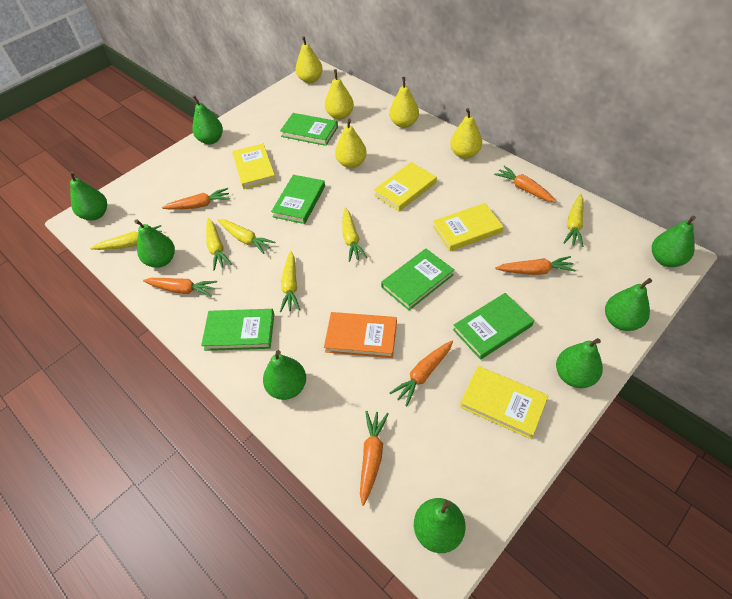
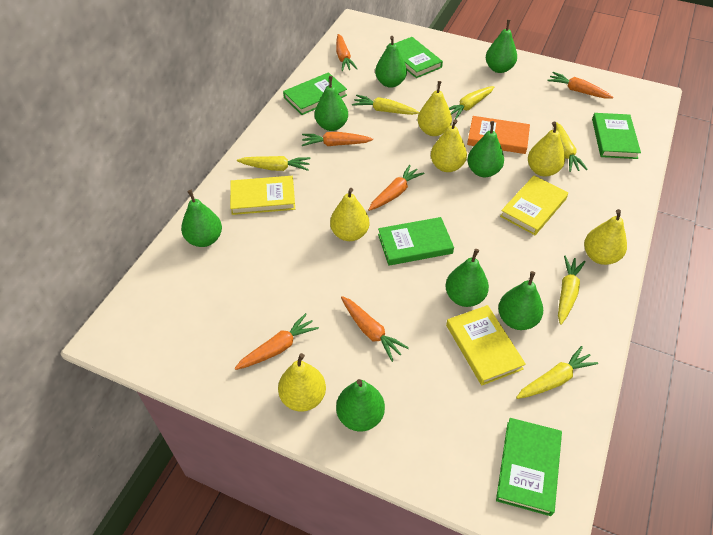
yellow book: 4 -> 3
yellow pear: 5 -> 6

